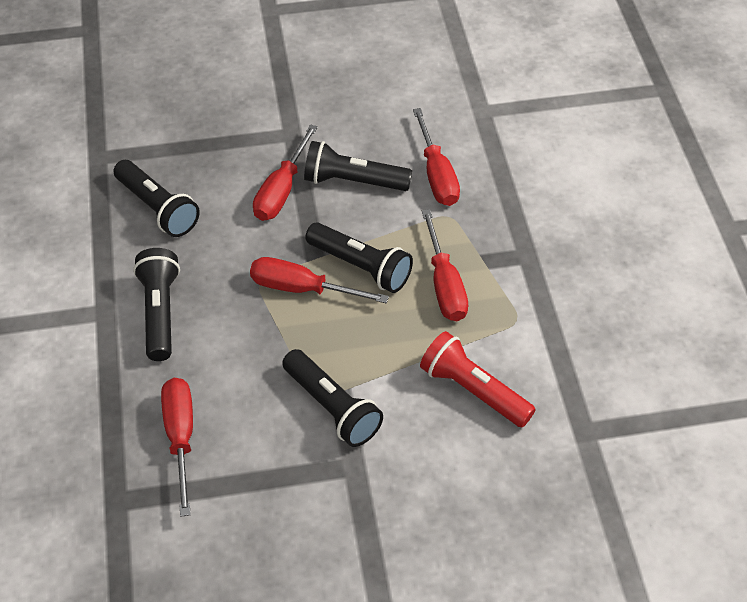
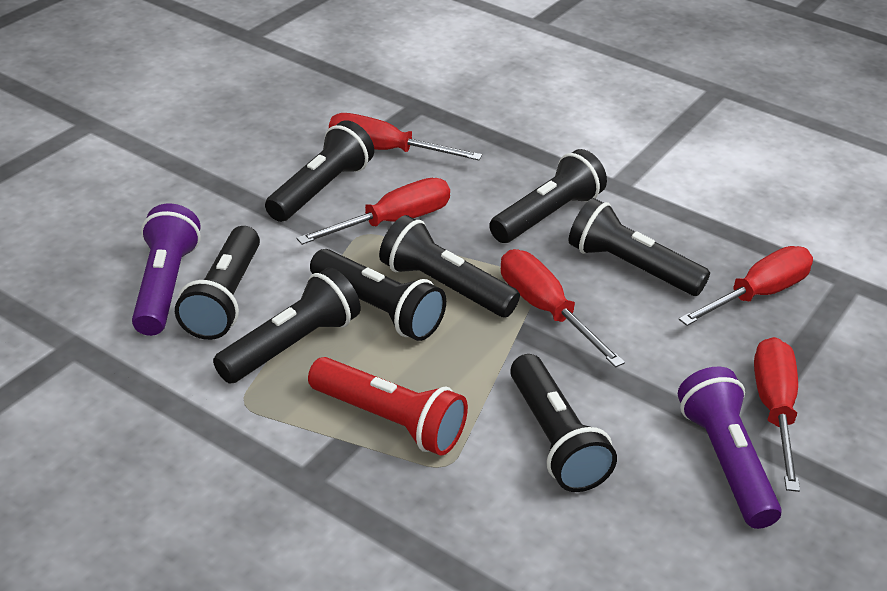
black flashlight: 5 -> 8
purple flashlight: 0 -> 2

